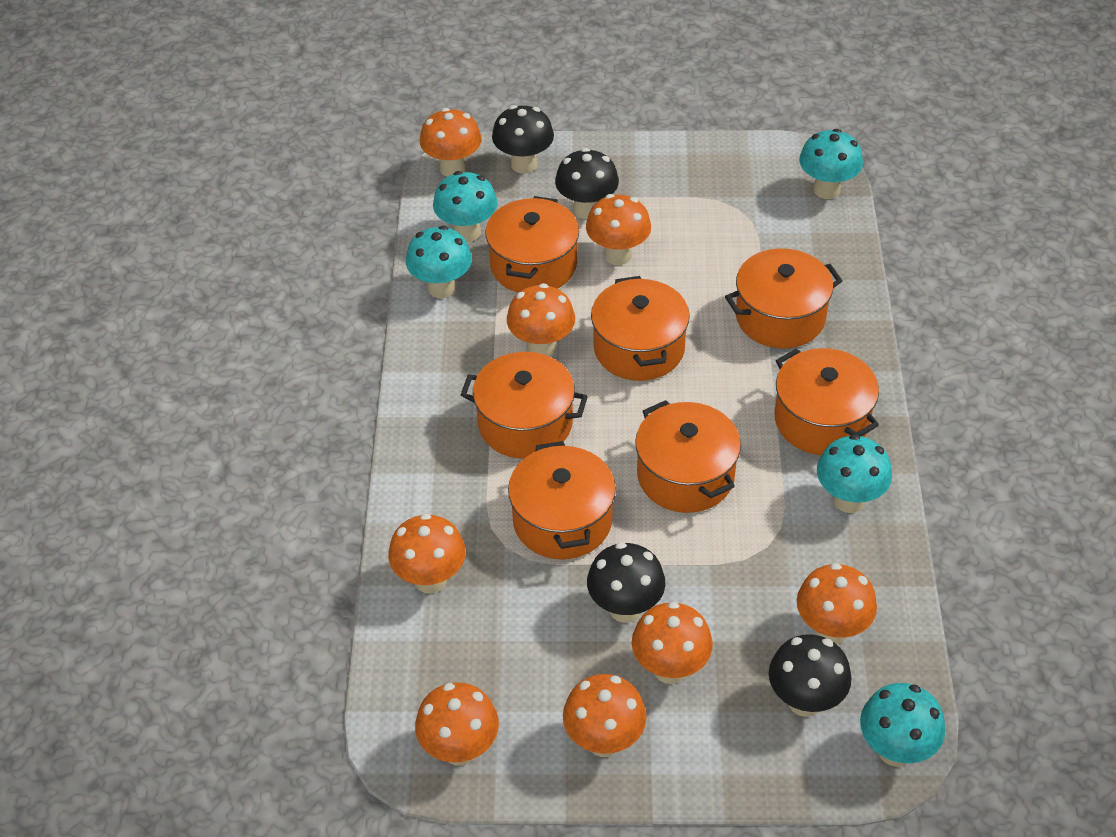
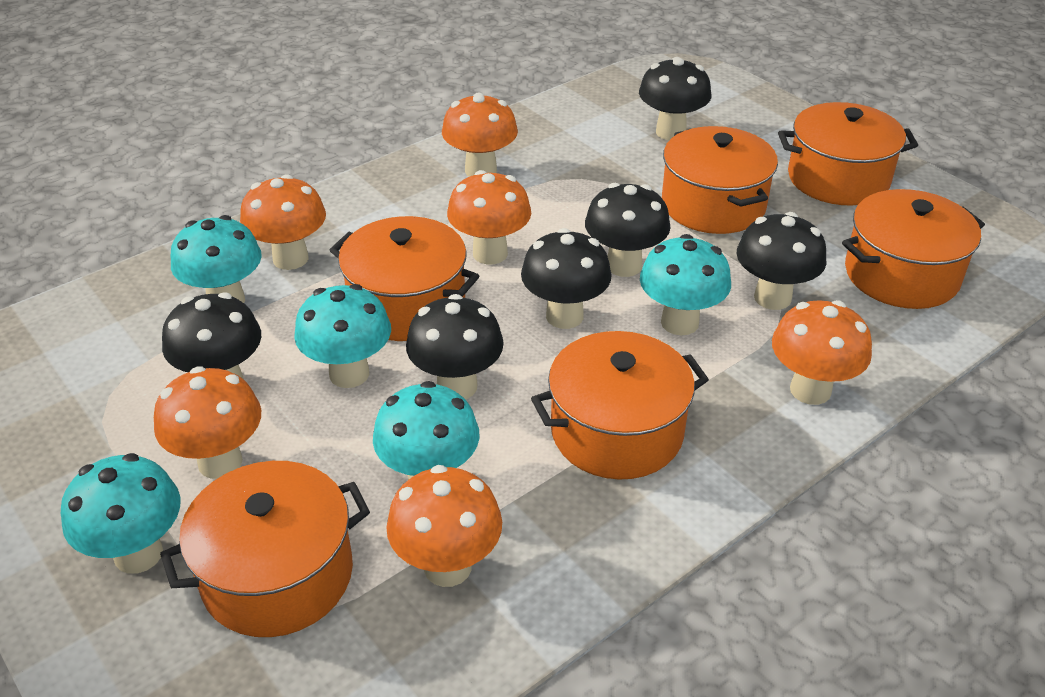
black mushroom: 4 -> 6
orange mushroom: 8 -> 6
orange pot: 7 -> 6

